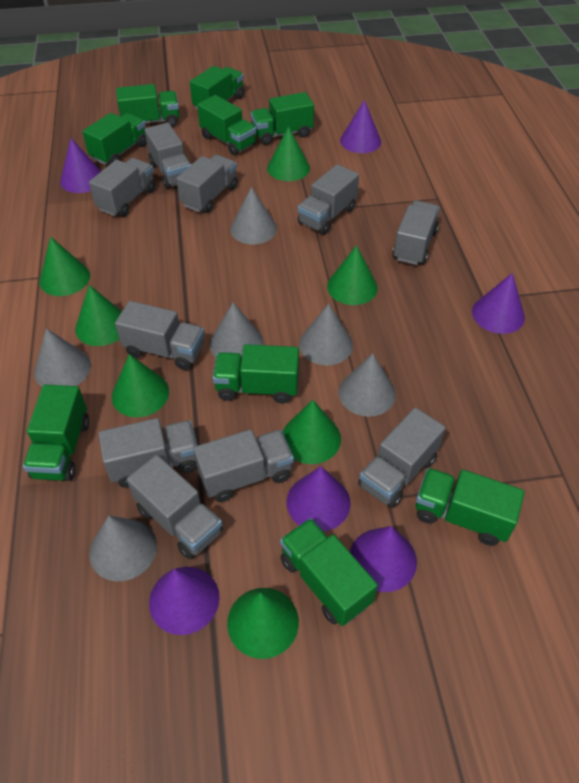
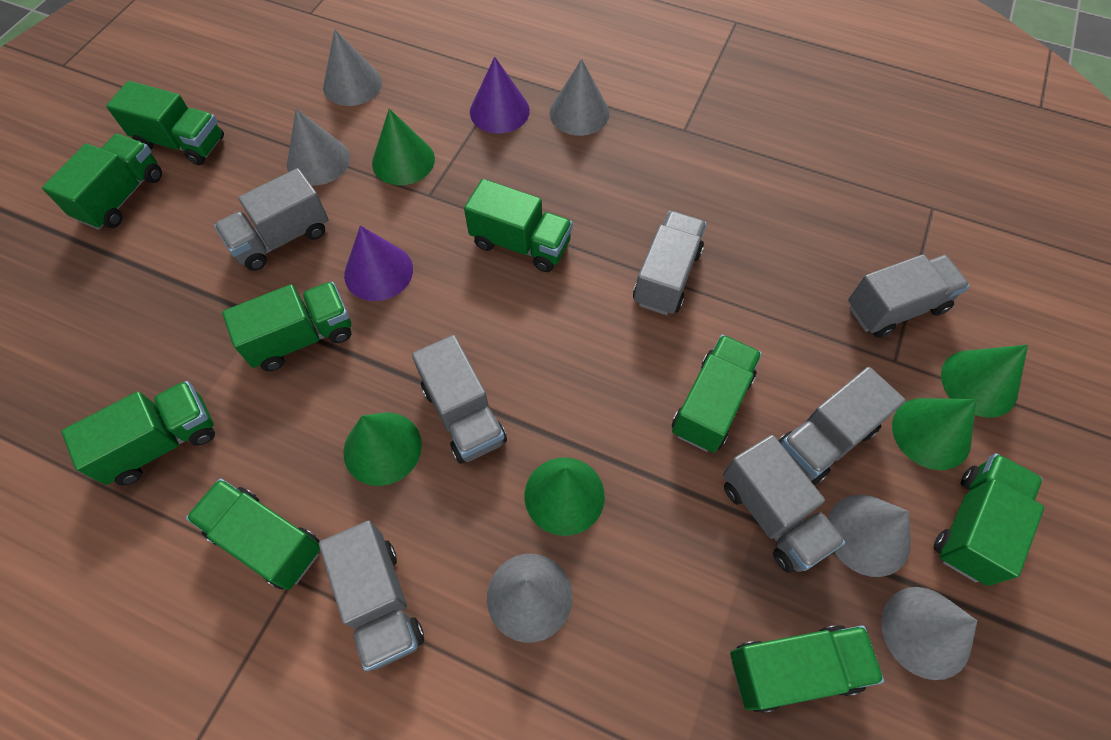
green cone: 7 -> 5
grey truck: 10 -> 7
purple cone: 6 -> 2

